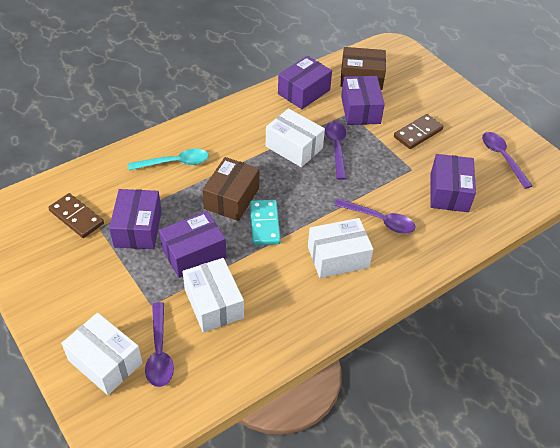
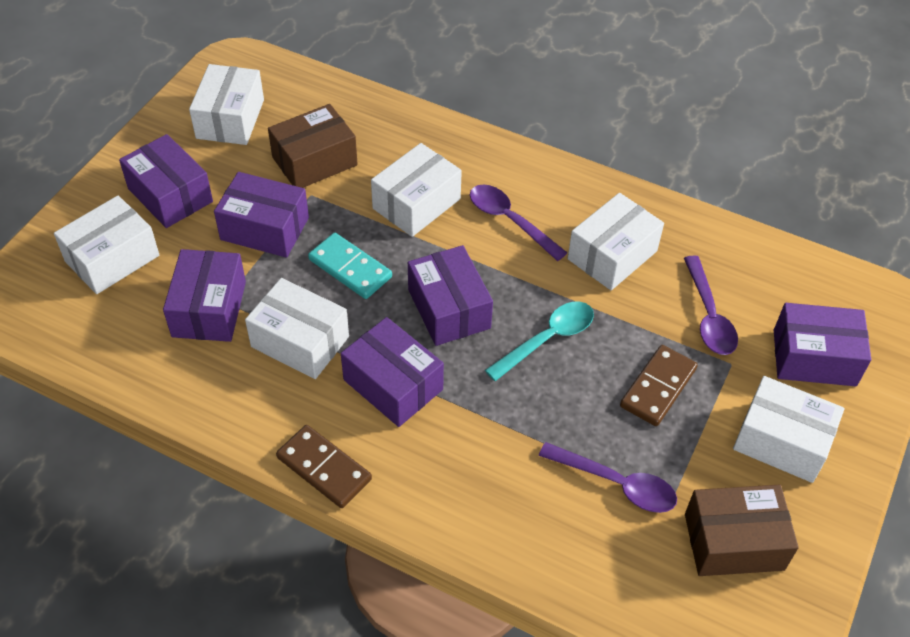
purple box: 5 -> 6
purple spoon: 4 -> 3
white box: 4 -> 6

